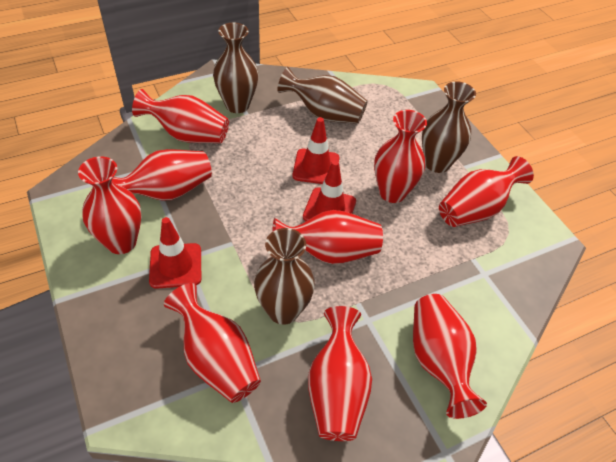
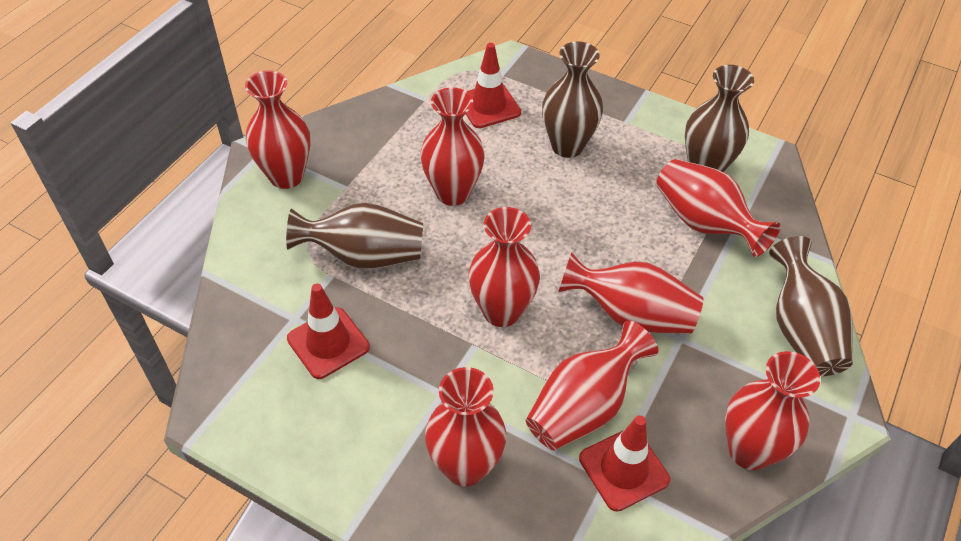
red vase: 9 -> 8

